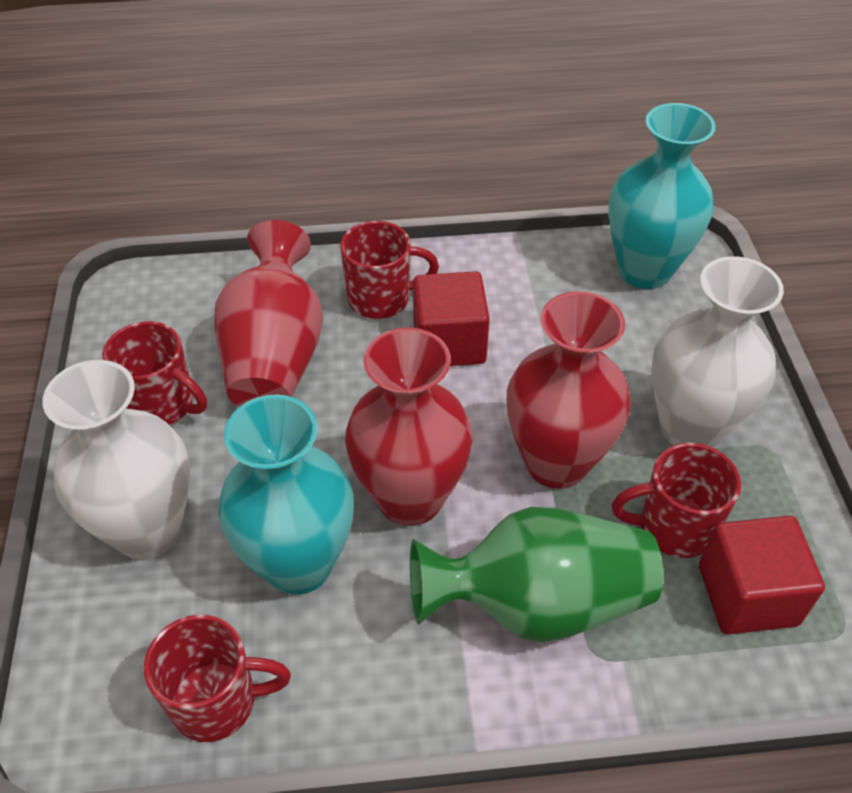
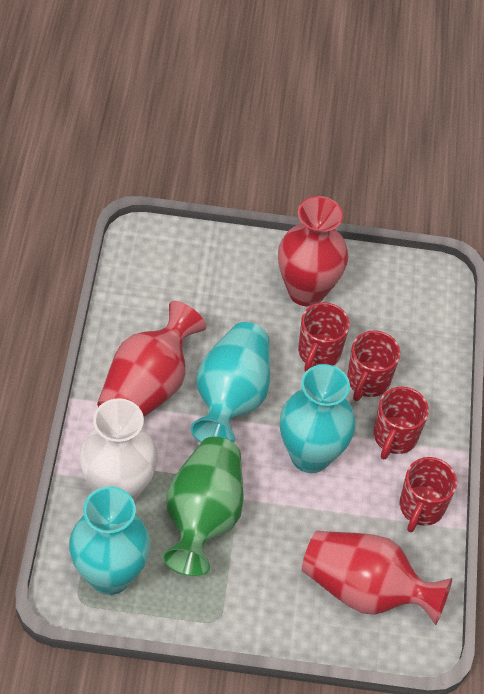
red cube: 2 -> 0
turquoise vase: 2 -> 3
white vase: 2 -> 1

